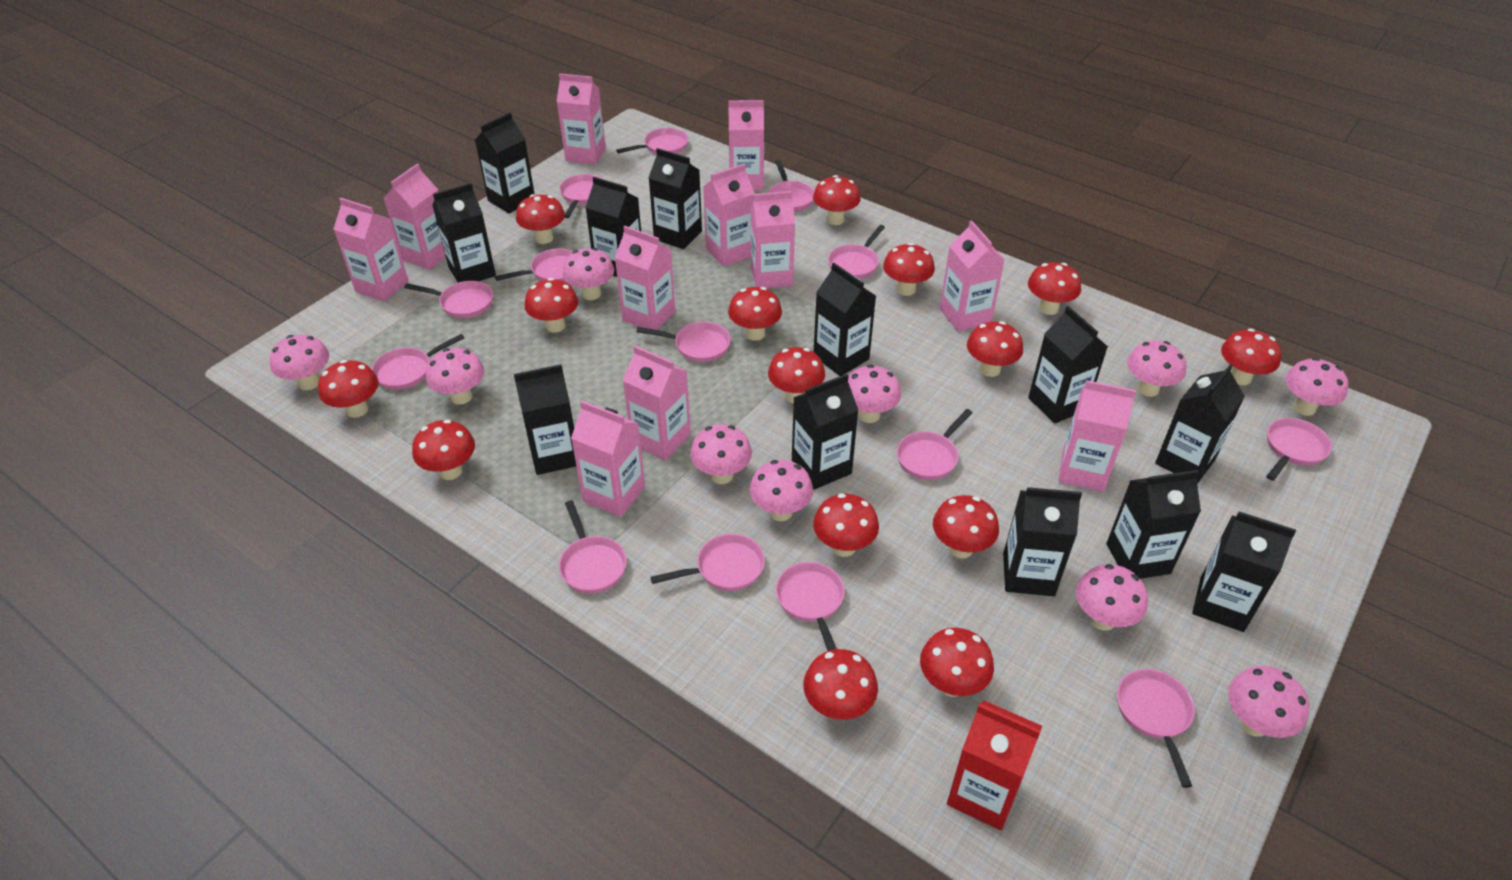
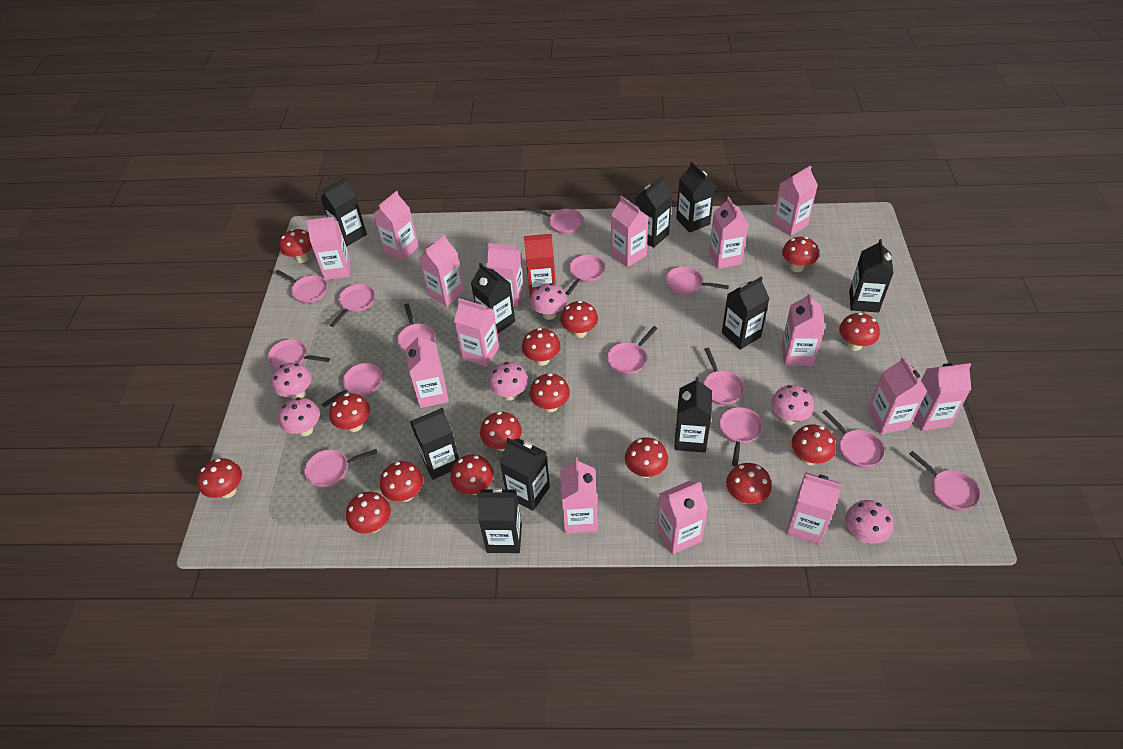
black carton: 12 -> 10
pink carton: 11 -> 15
pink mushroom: 10 -> 6

